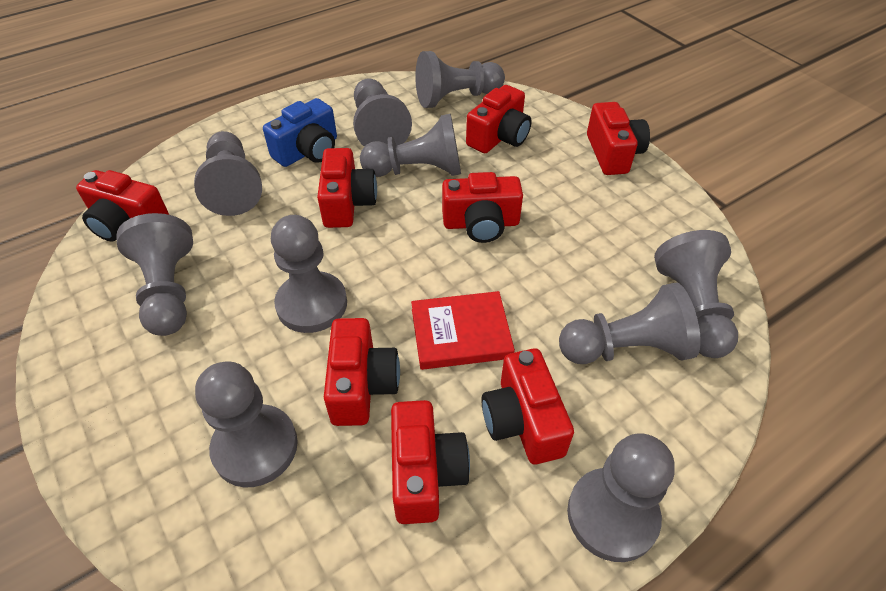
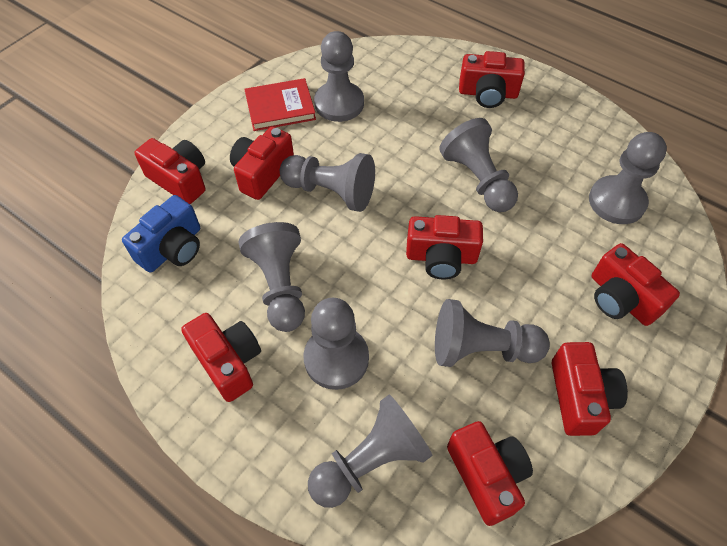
grey pawn: 10 -> 8

